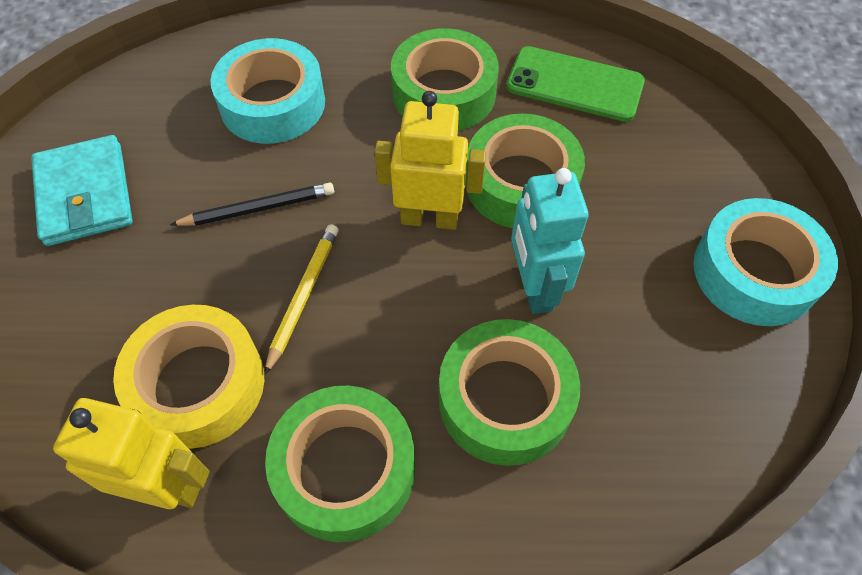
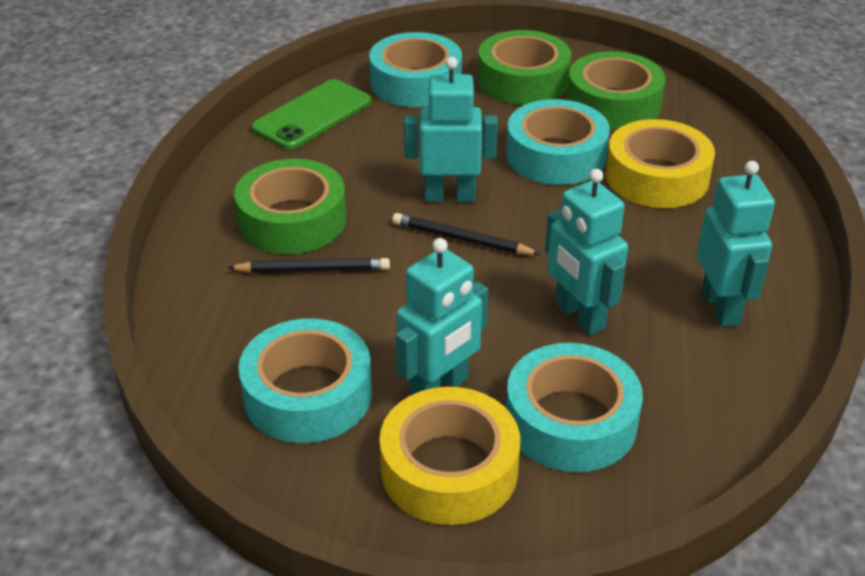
black pencil: 1 -> 2
green tape: 4 -> 3
turquoise robot: 1 -> 4
turquoise tape: 2 -> 4
turquoise wallet: 1 -> 0
yellow pencil: 1 -> 0
yellow robot: 2 -> 0
yellow tape: 1 -> 2

